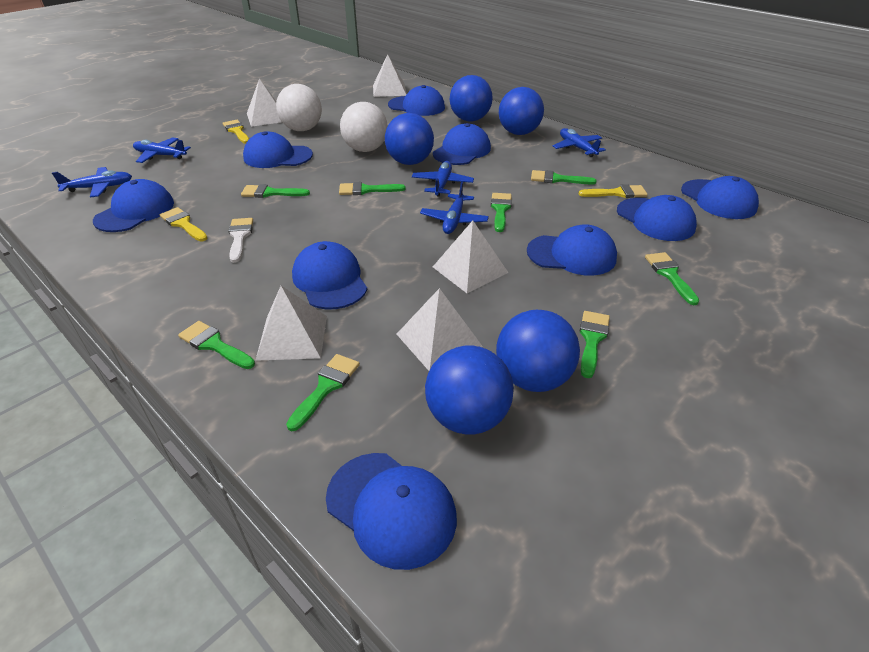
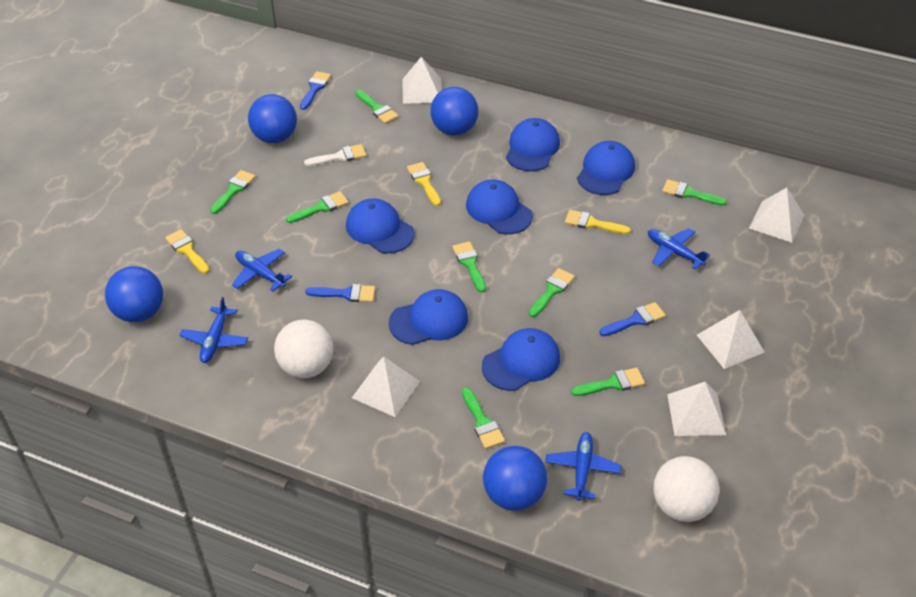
blue ball: 5 -> 4
blue brush: 0 -> 3
blue cap: 9 -> 6
blue plane: 5 -> 4

